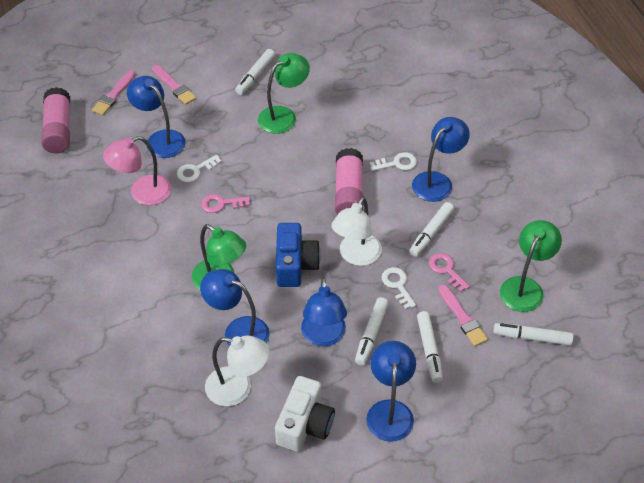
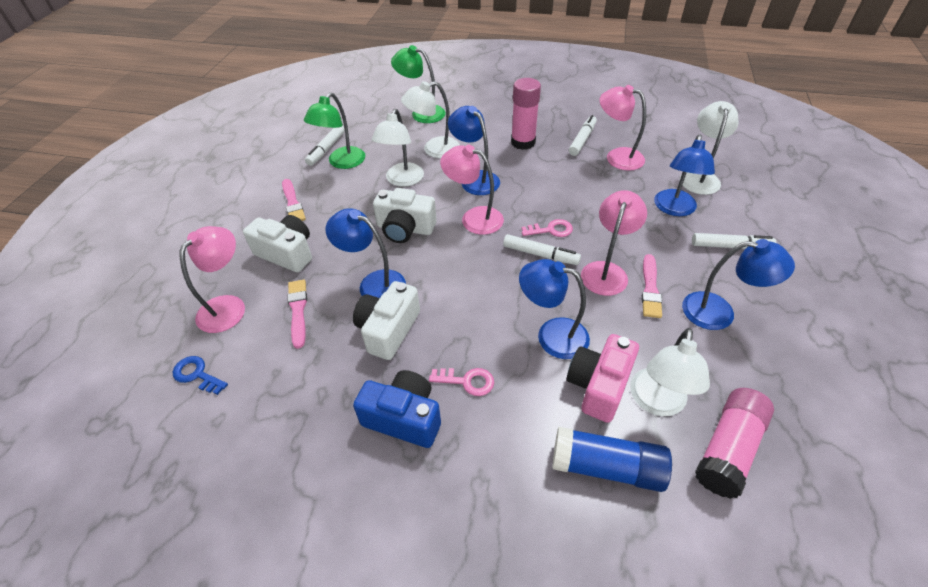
blue glue stick: 0 -> 1
blue key: 0 -> 1
green lamp: 3 -> 2
pink camera: 0 -> 1
pink lamp: 1 -> 4
white camera: 1 -> 3
white key: 3 -> 0
white lamp: 2 -> 4
white marker: 5 -> 4

